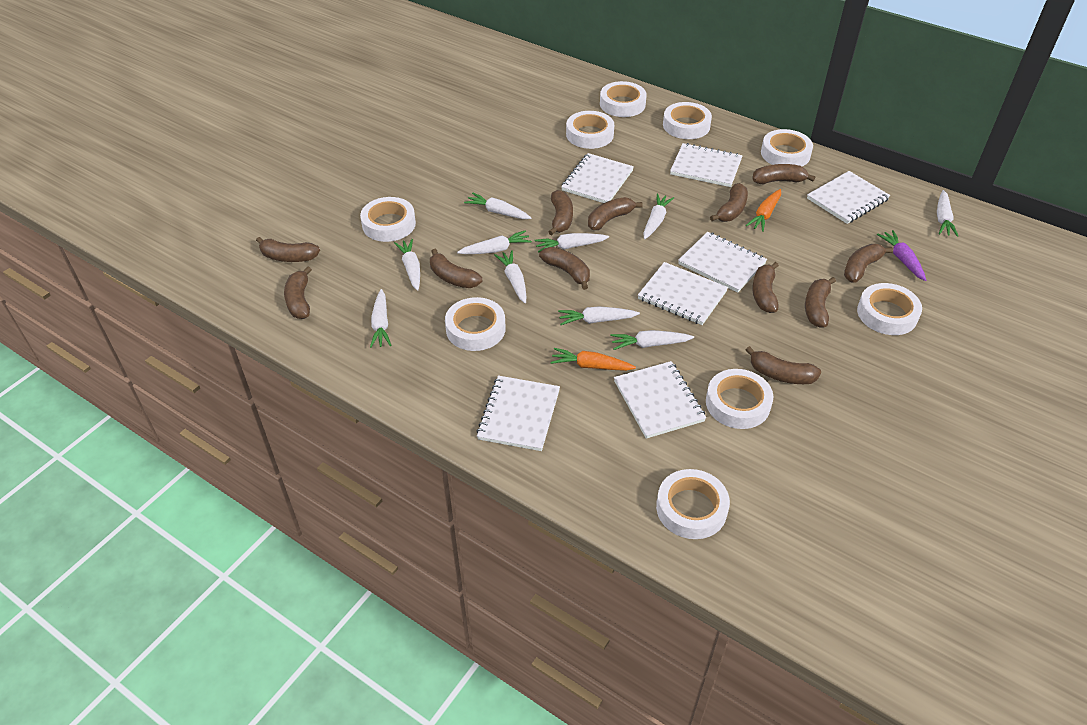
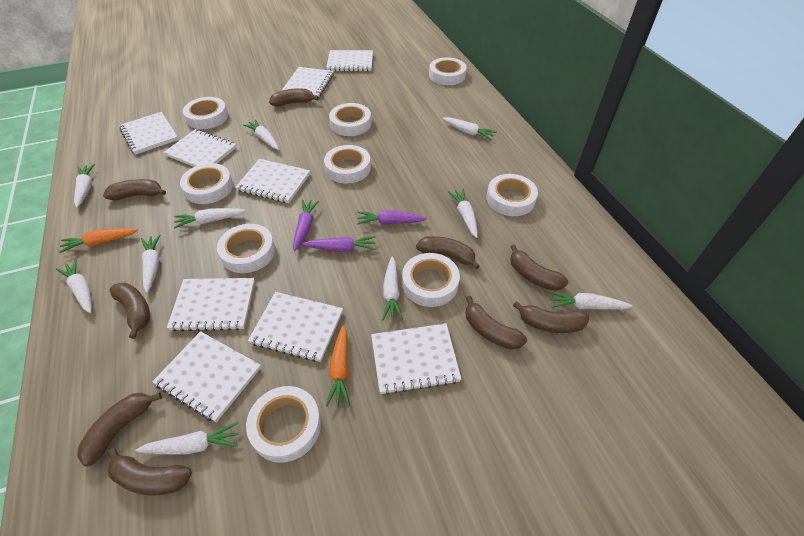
brown banana: 12 -> 9
purple carrot: 1 -> 3
white notebook: 7 -> 9

